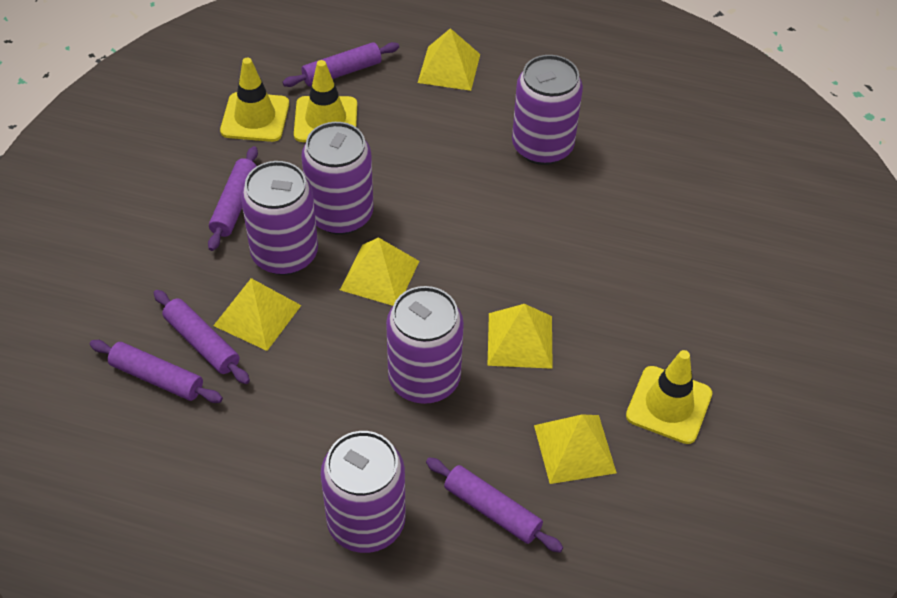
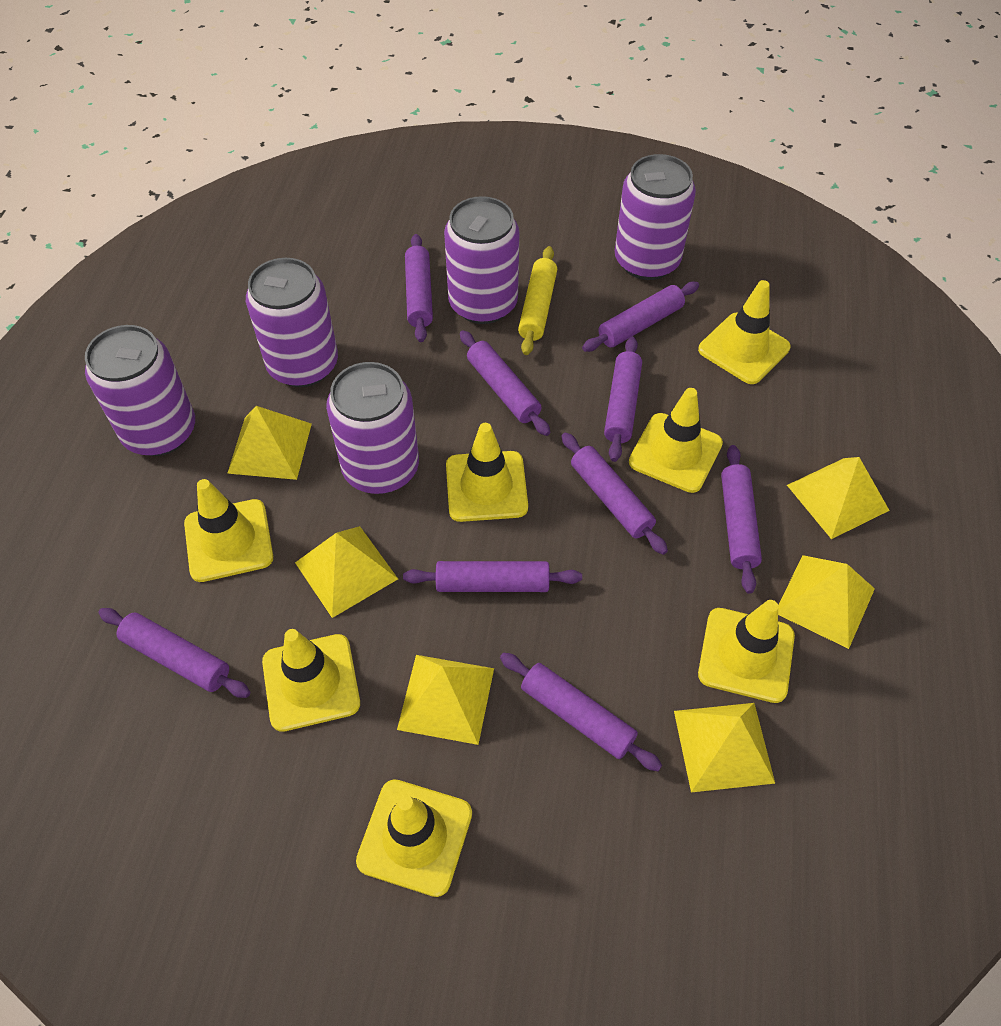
purple rolling pin: 5 -> 9
yellow pyramid: 5 -> 6
yellow rolling pin: 0 -> 1
yellow traffic cone: 3 -> 7

